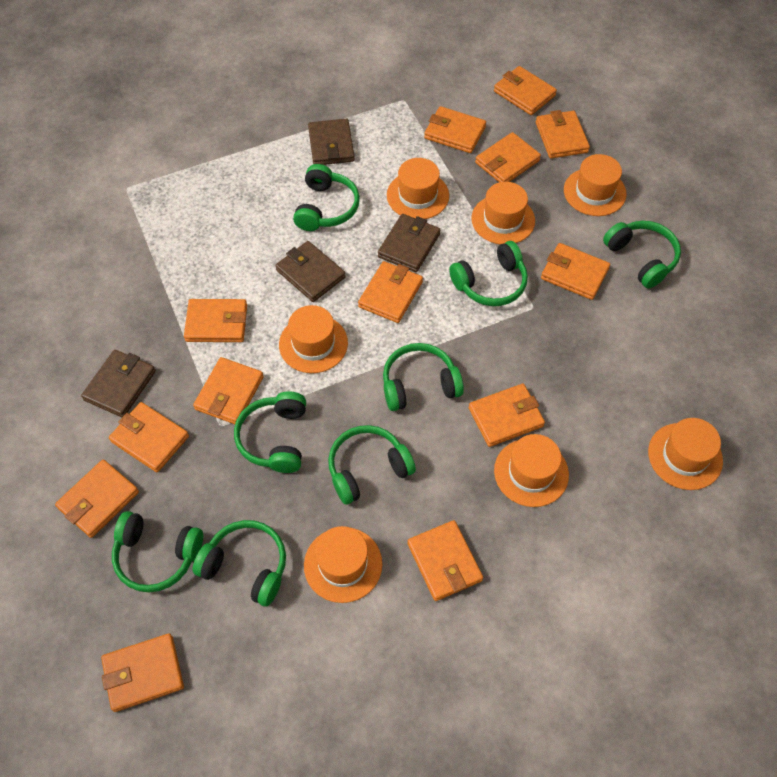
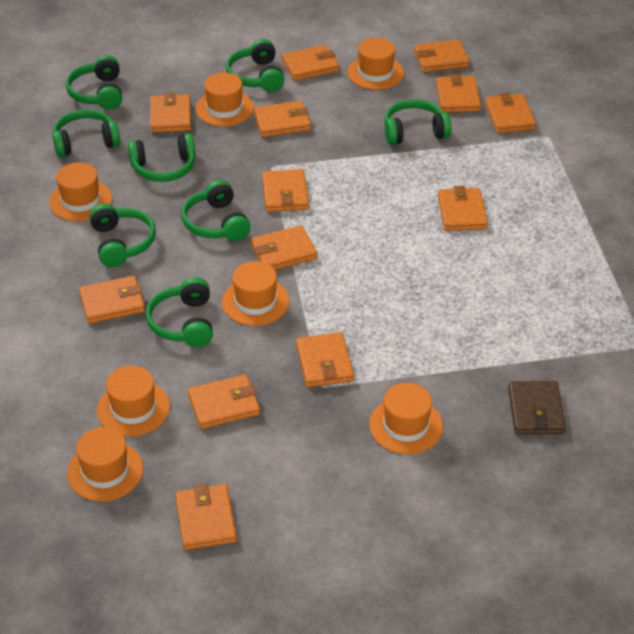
brown wallet: 4 -> 1

